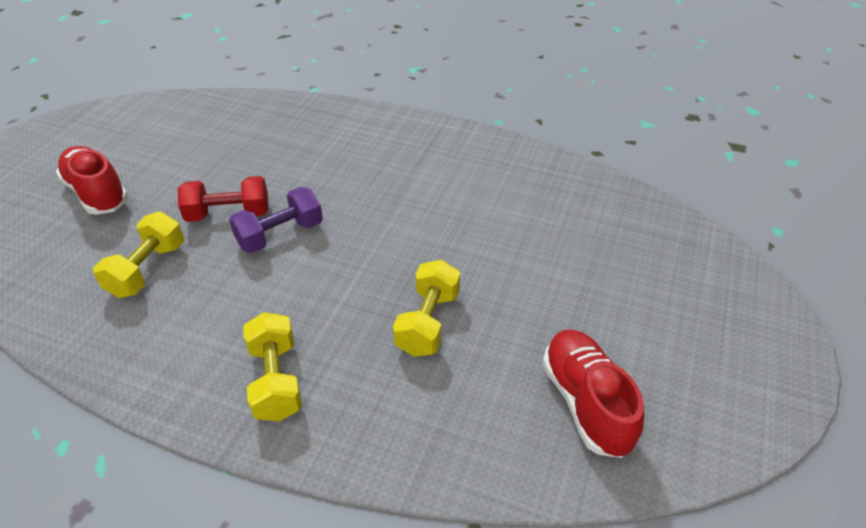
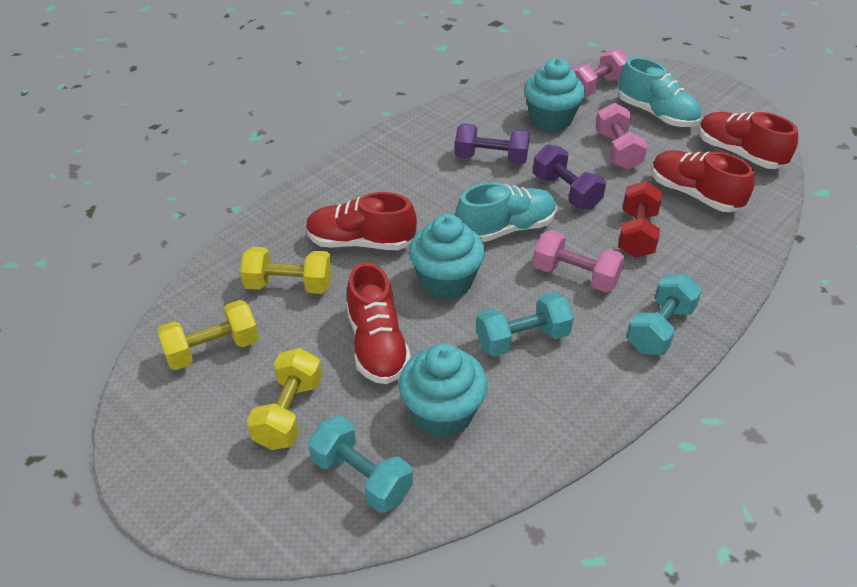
pink dumbbell: 0 -> 3
purple dumbbell: 1 -> 2
red shoe: 2 -> 4
turquoise cupcake: 0 -> 3
turquoise dumbbell: 0 -> 3
turquoise shoe: 0 -> 2

